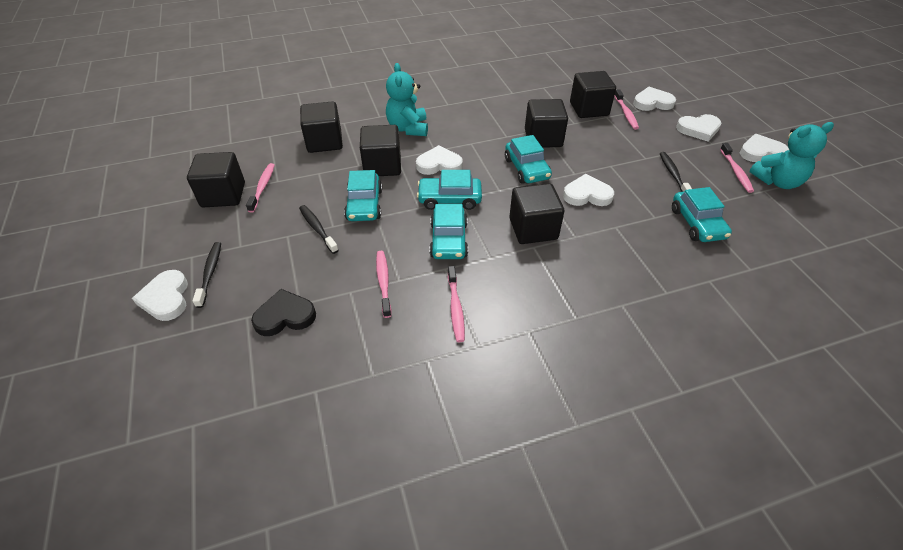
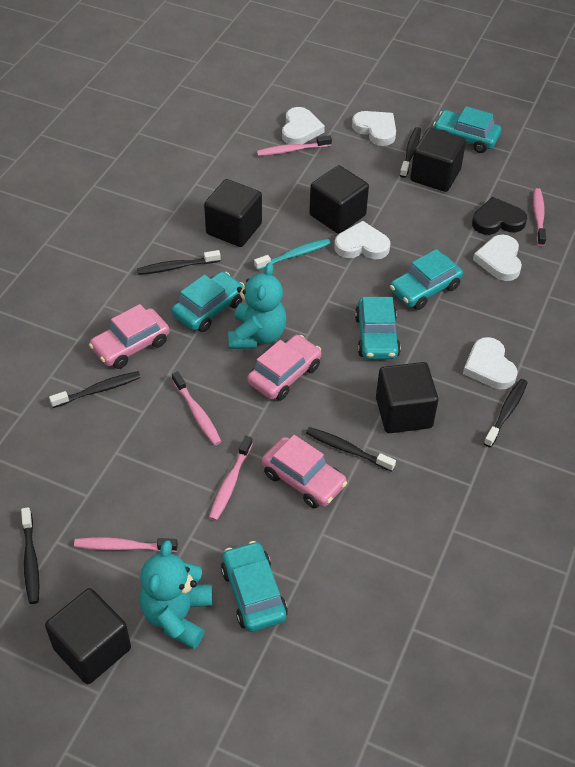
black cube: 6 -> 5
black toothbrush: 3 -> 6
pink car: 0 -> 3
turquoise toothbrush: 0 -> 1
white heart: 6 -> 5

